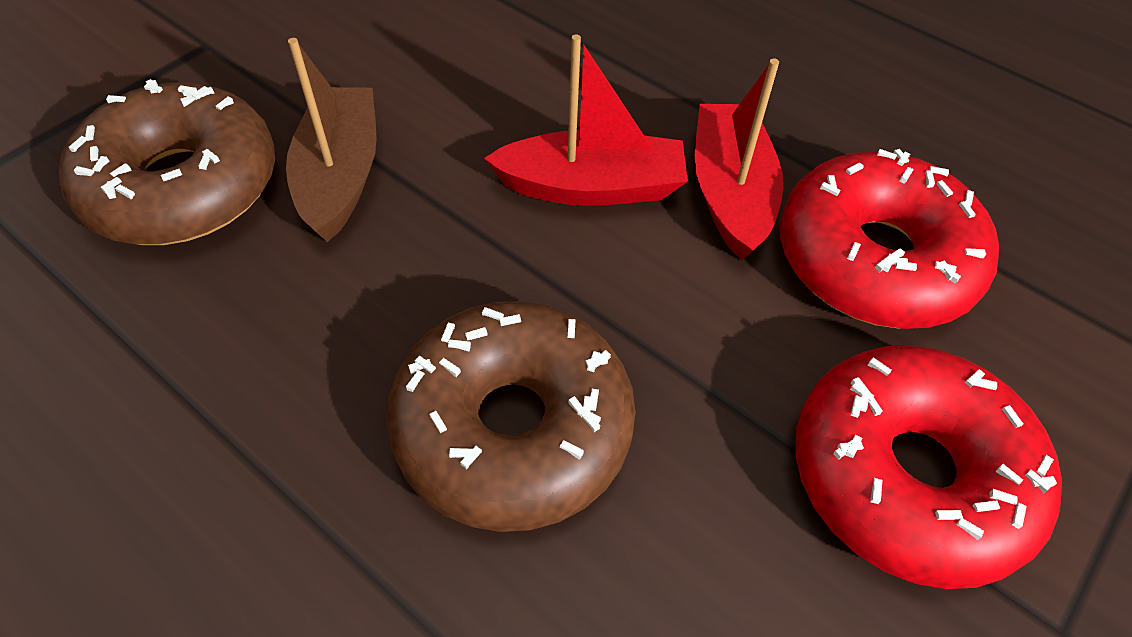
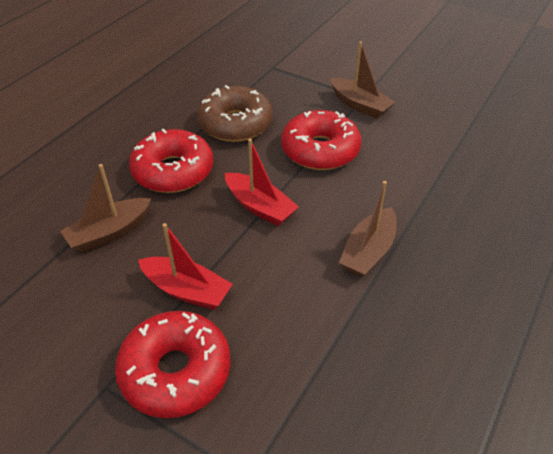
brown boat: 1 -> 3
brown donut: 2 -> 1
red donut: 2 -> 3

